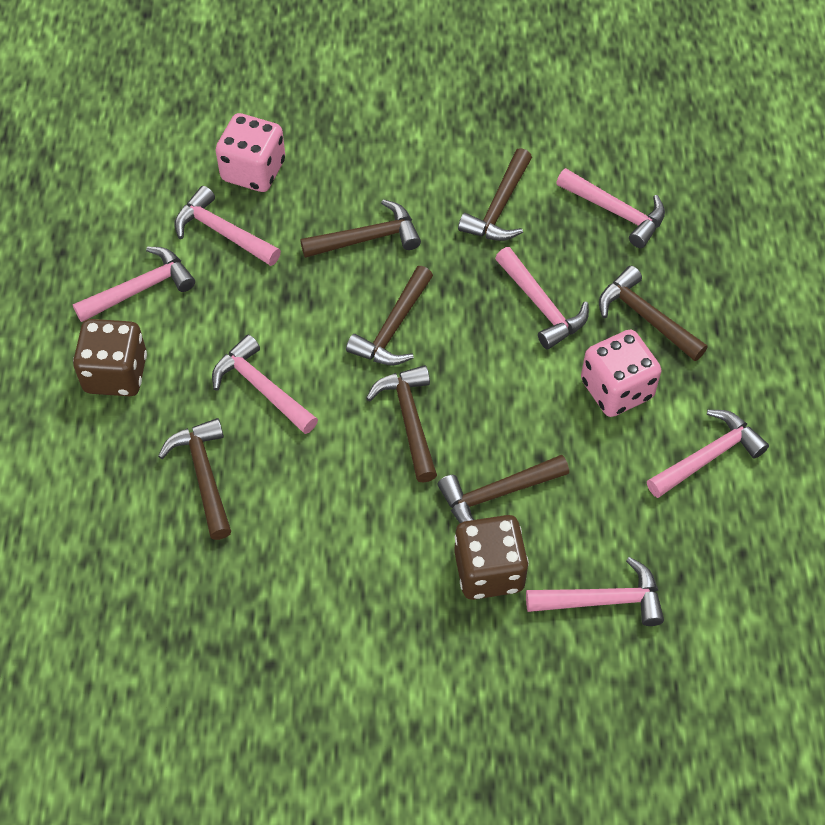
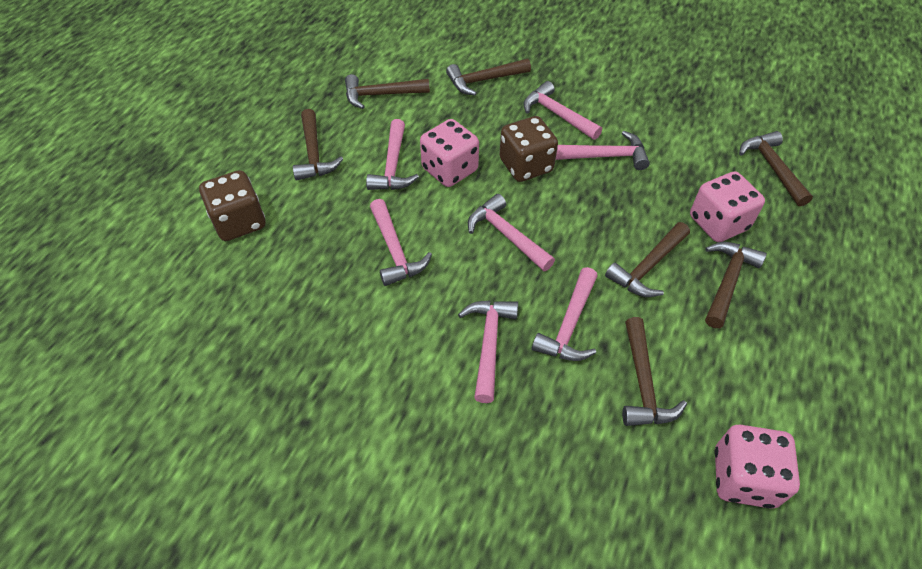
pink dice: 2 -> 3

